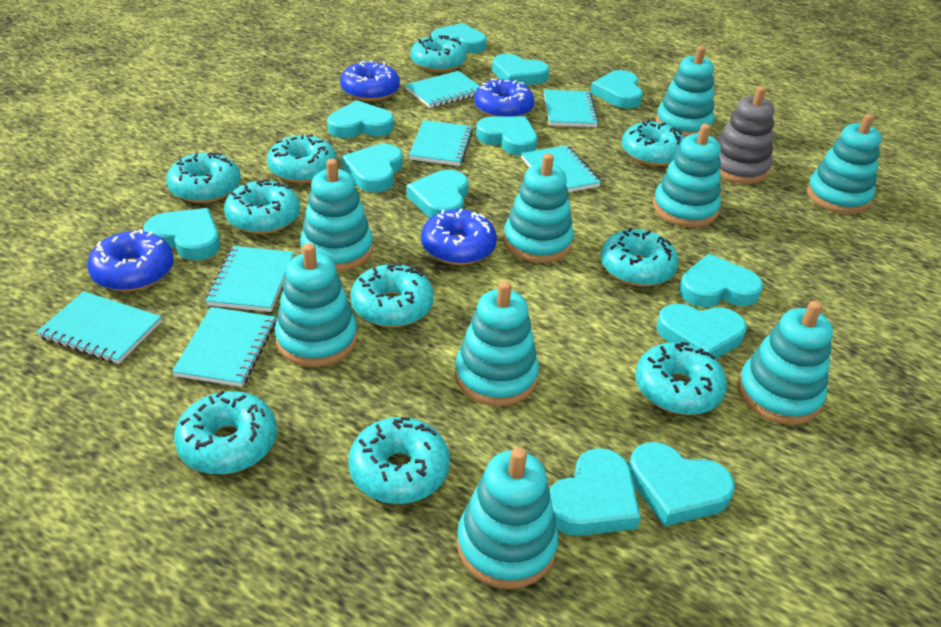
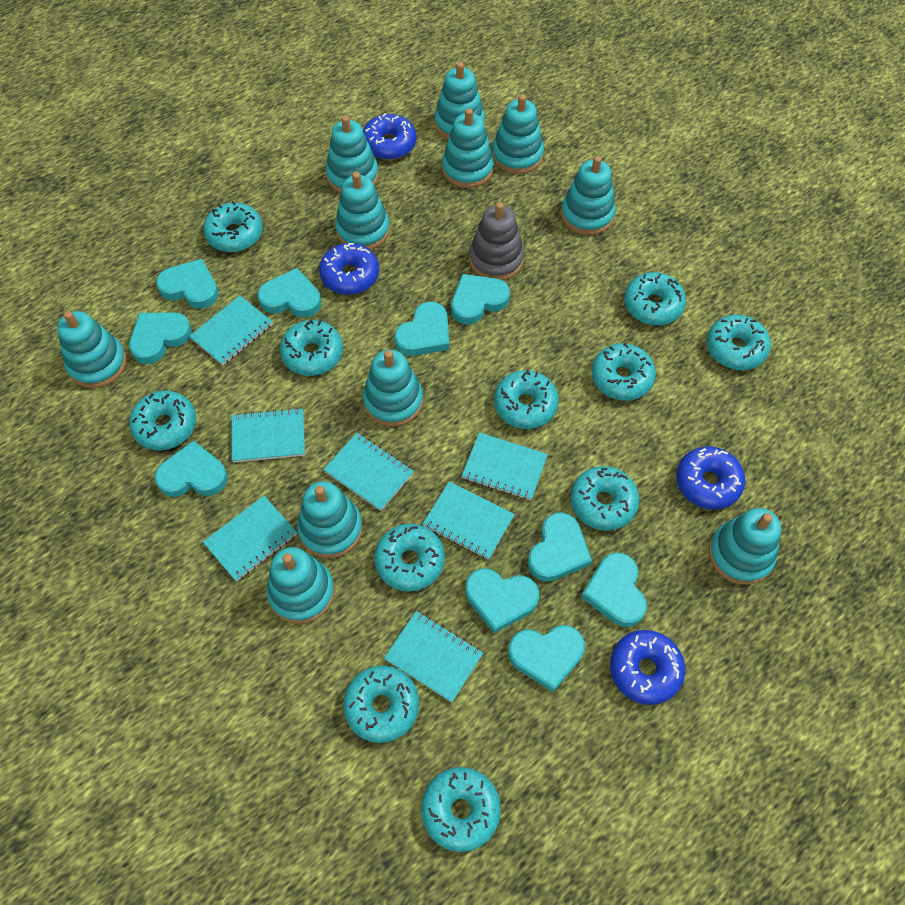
turquoise donut: 10 -> 11
turquoise heart: 12 -> 10
turquoise stacking toy: 9 -> 11

